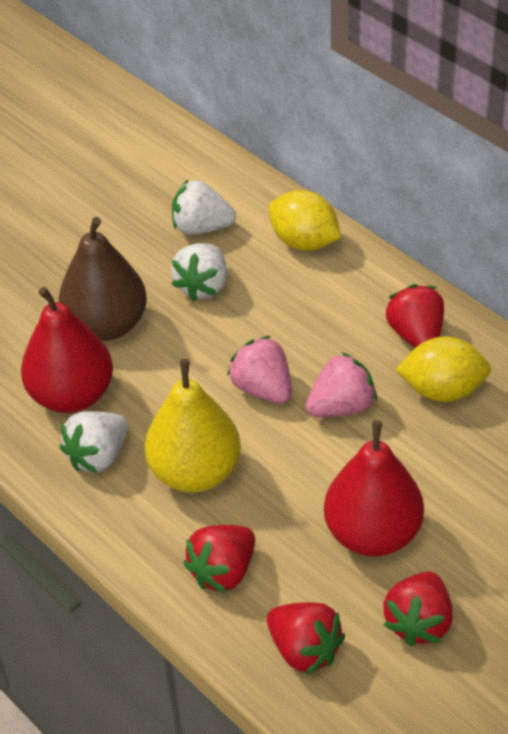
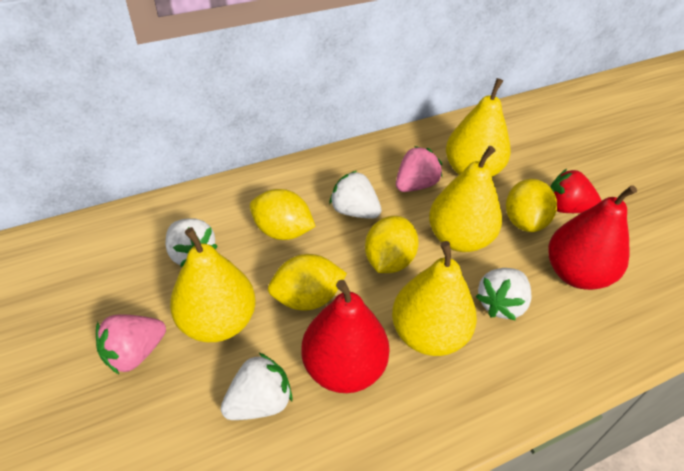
brown pear: 1 -> 0
red strawberry: 4 -> 1
white strawberry: 3 -> 4
yellow lemon: 2 -> 4
yellow pear: 1 -> 4

